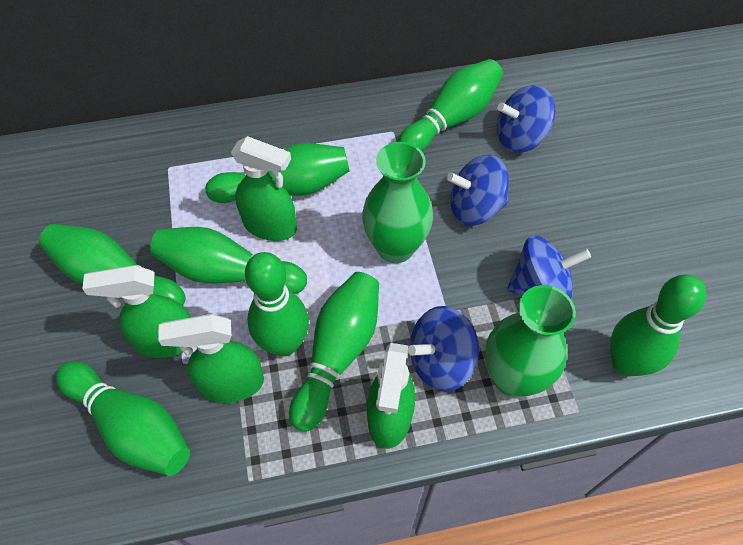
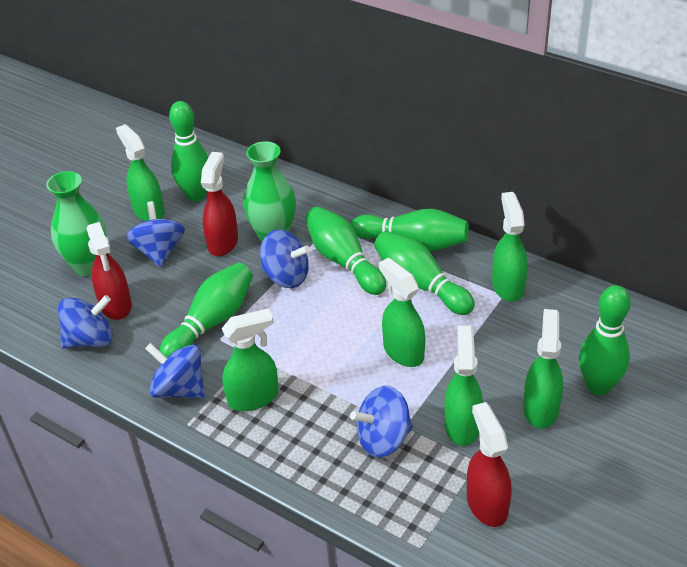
blue spinning top: 4 -> 5
green bowling pin: 8 -> 6
green spray bottle: 4 -> 6
red spray bottle: 0 -> 3

